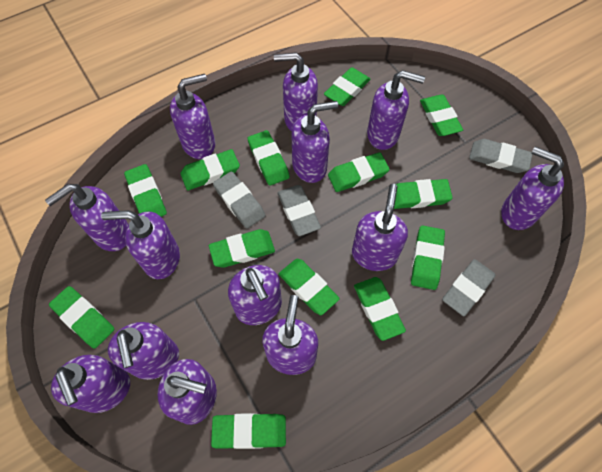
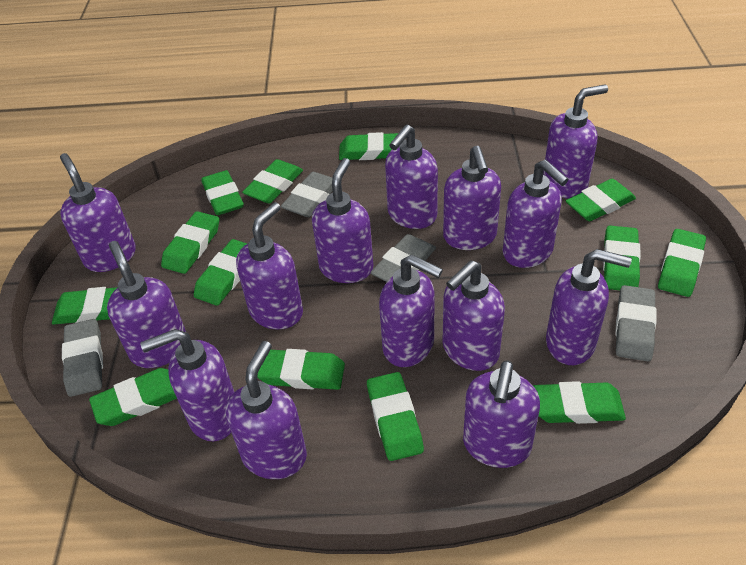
purple soap dispenser: 13 -> 14

